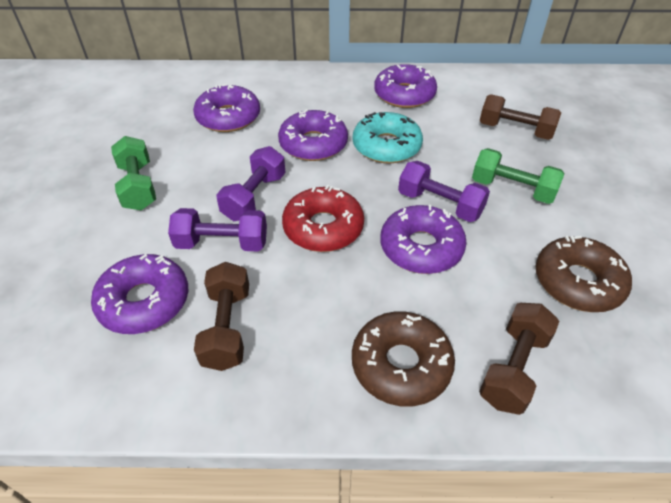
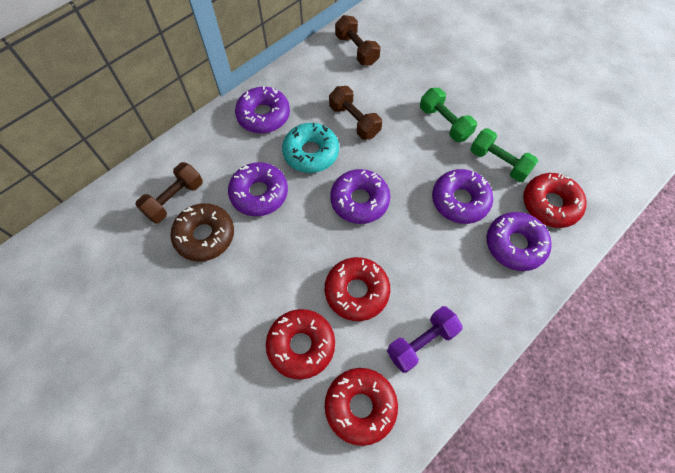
brown donut: 2 -> 1
purple dumbbell: 3 -> 1
red donut: 1 -> 4

